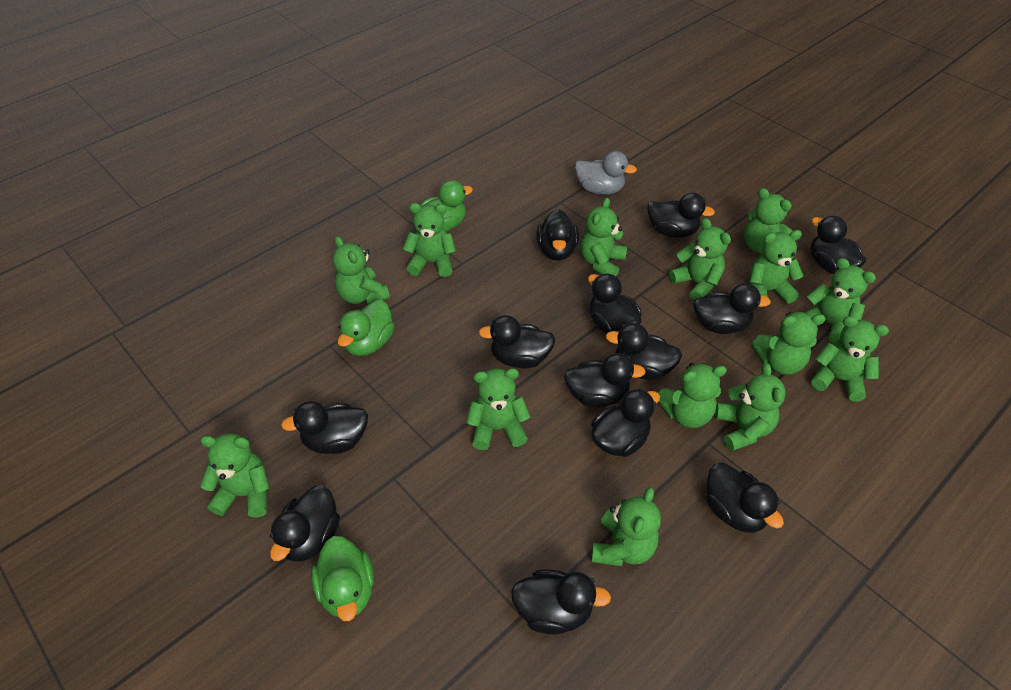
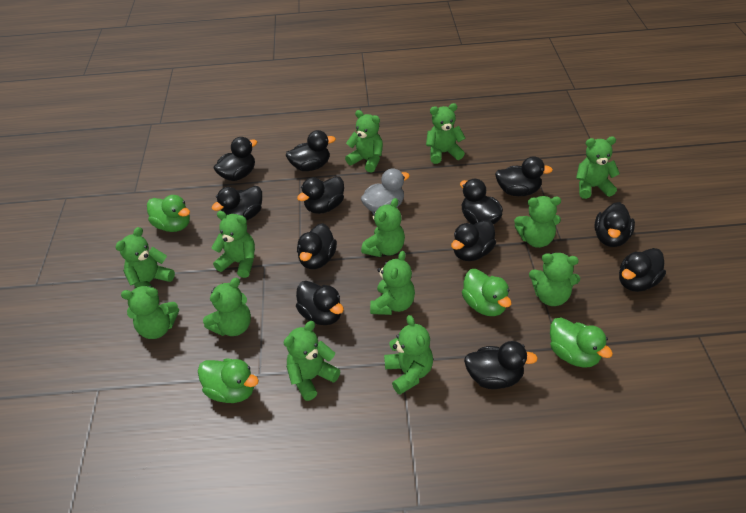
black duck: 13 -> 12
green duck: 3 -> 4
green teddy bear: 14 -> 13

